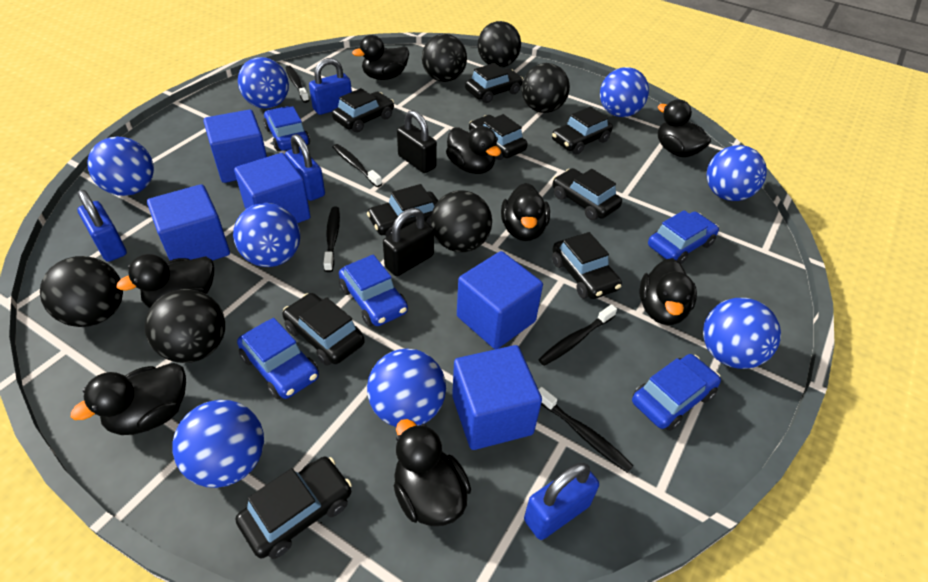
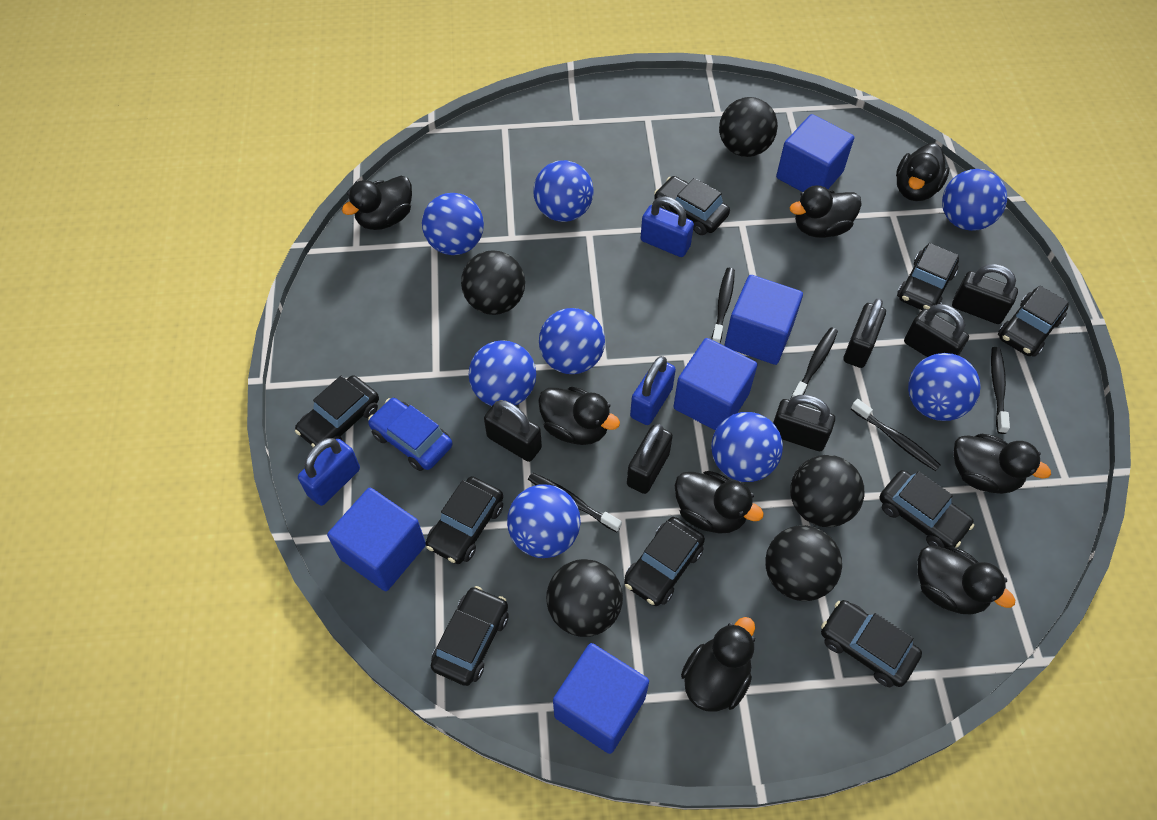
black ball: 6 -> 5
black padlock: 2 -> 6
blue car: 5 -> 1
blue padlock: 4 -> 3

